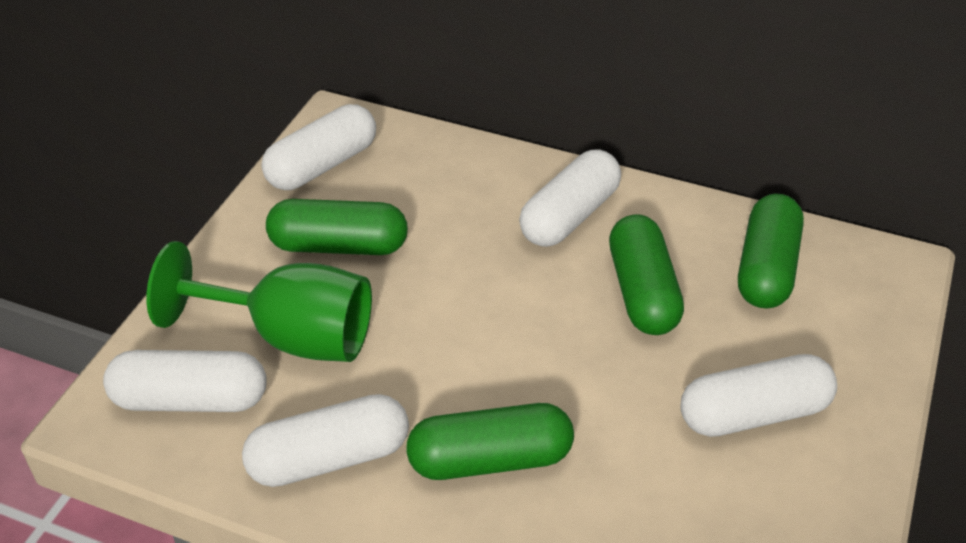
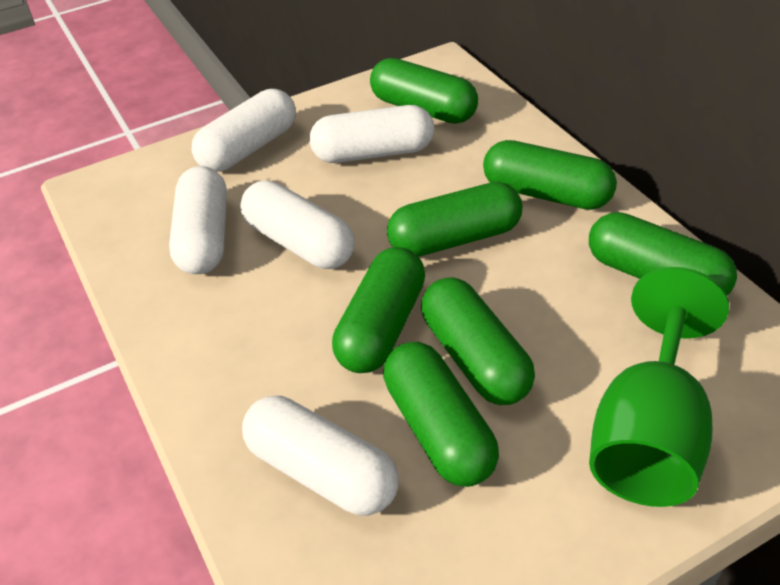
green capsule: 4 -> 7

